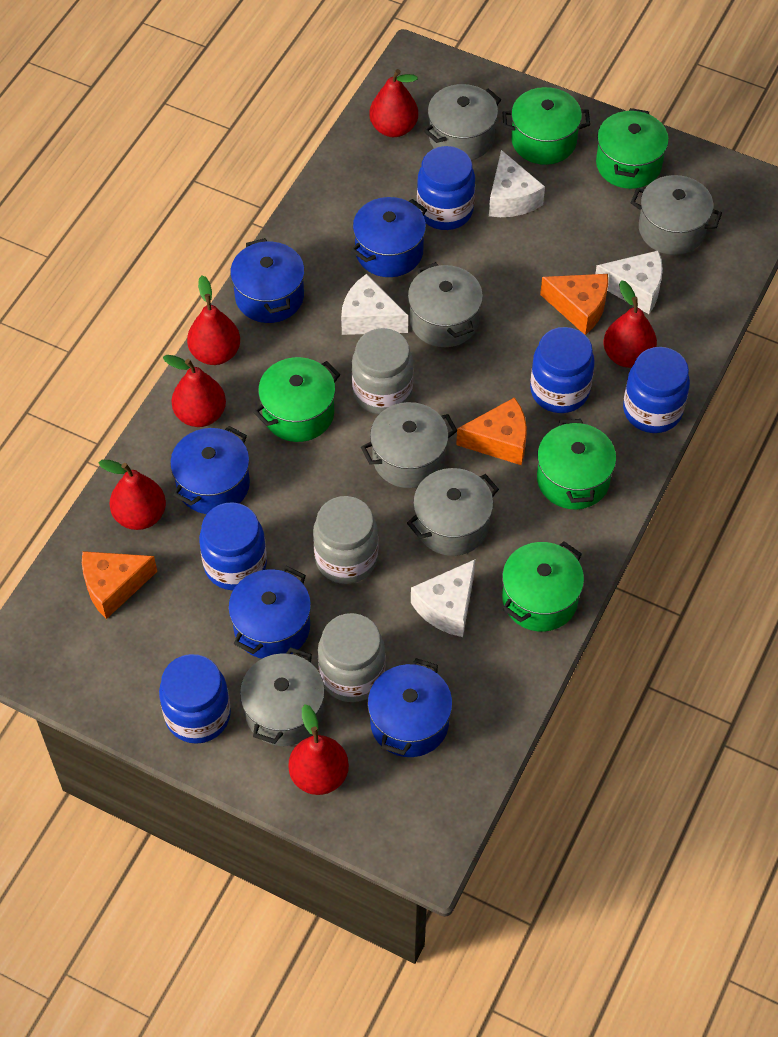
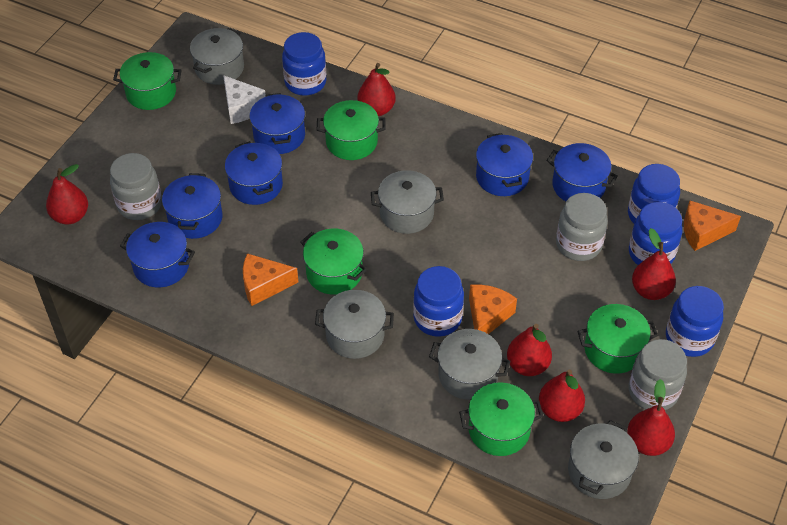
blue pot: 5 -> 6
grey pot: 6 -> 5
white cheese: 4 -> 1

